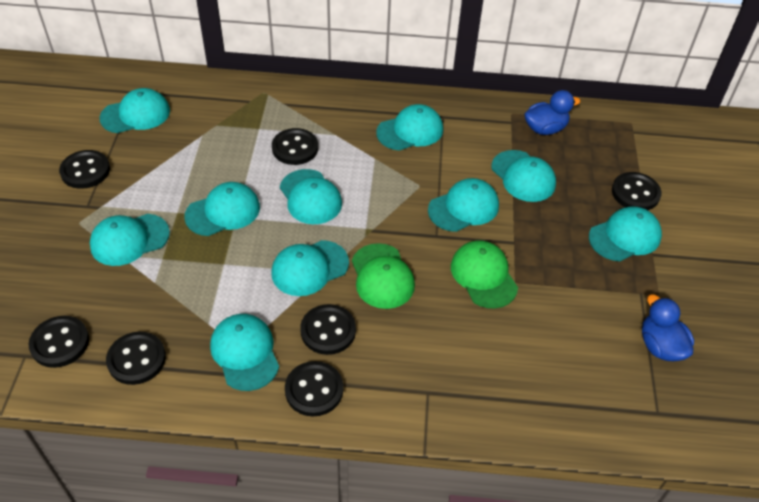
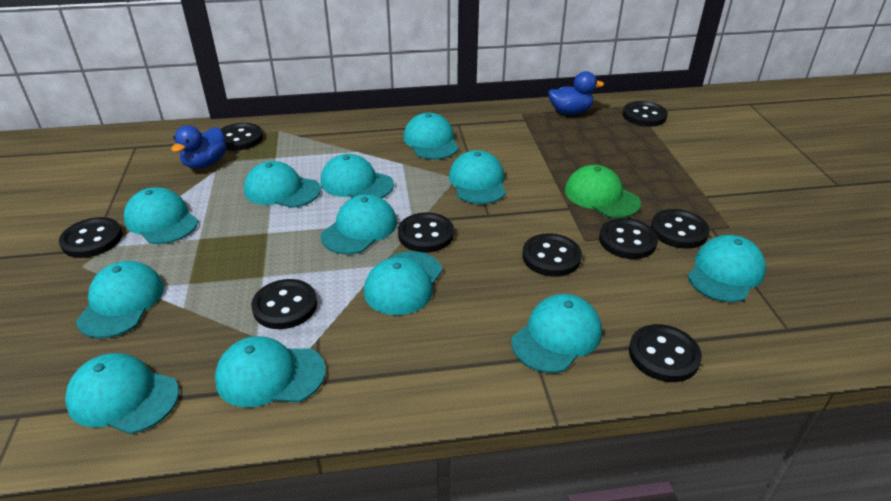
black button: 7 -> 9
green cap: 2 -> 1
turquoise cap: 10 -> 12

